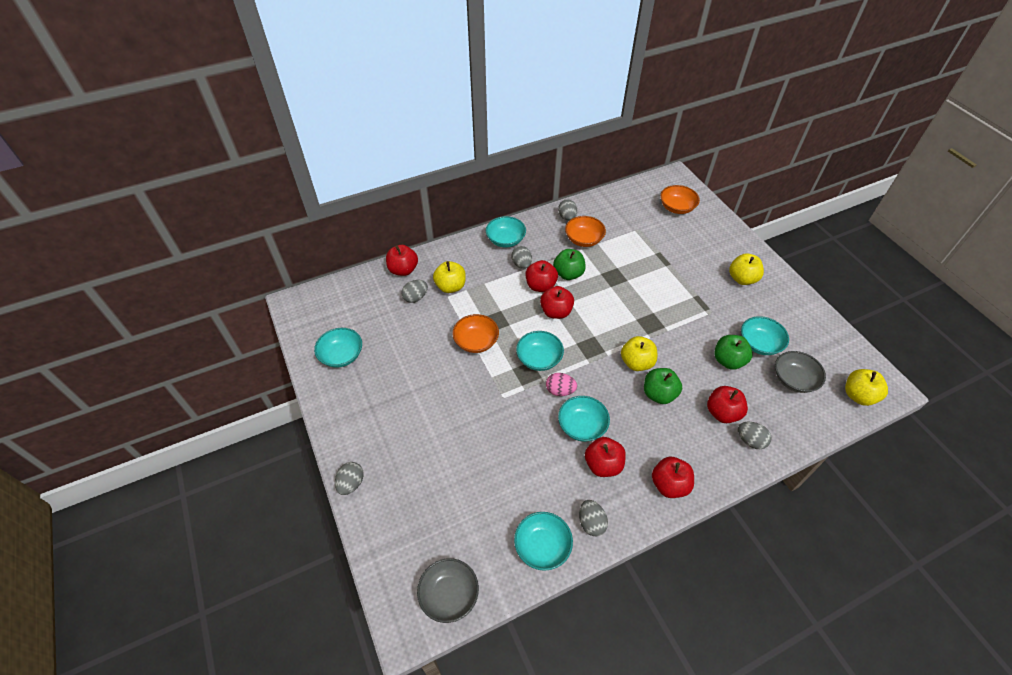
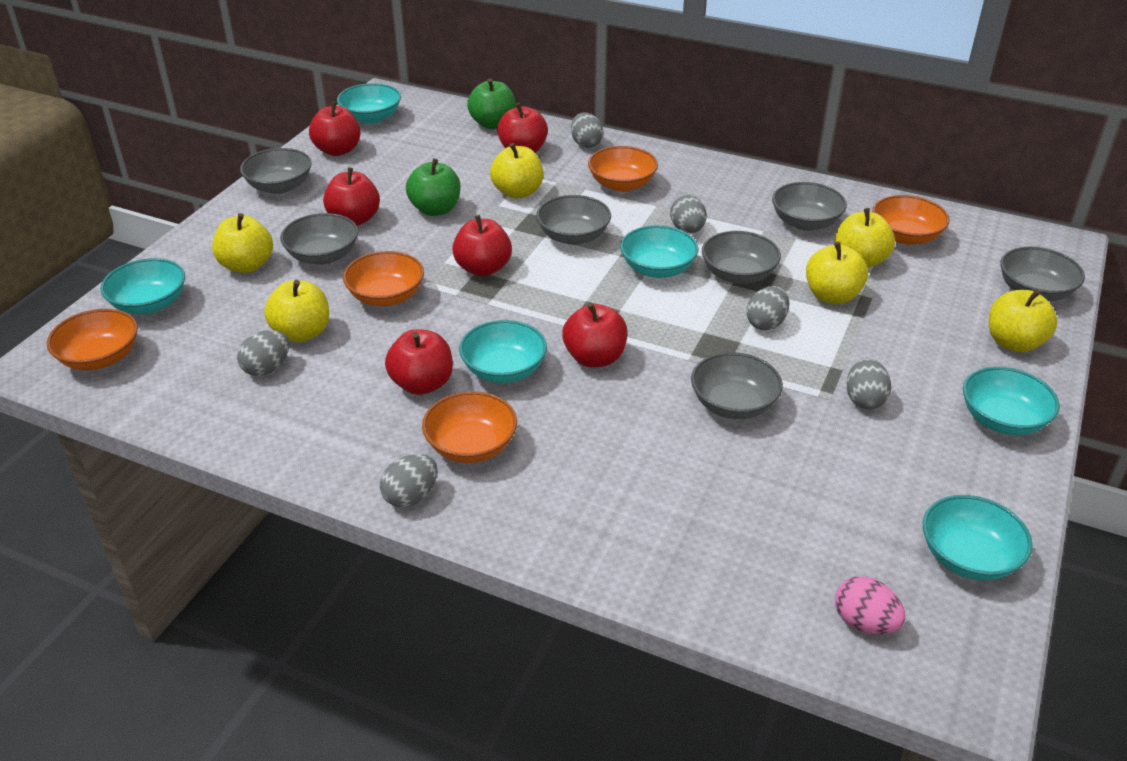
green apple: 3 -> 2
grey bowl: 2 -> 7
orange bowl: 3 -> 5
yellow apple: 4 -> 6

